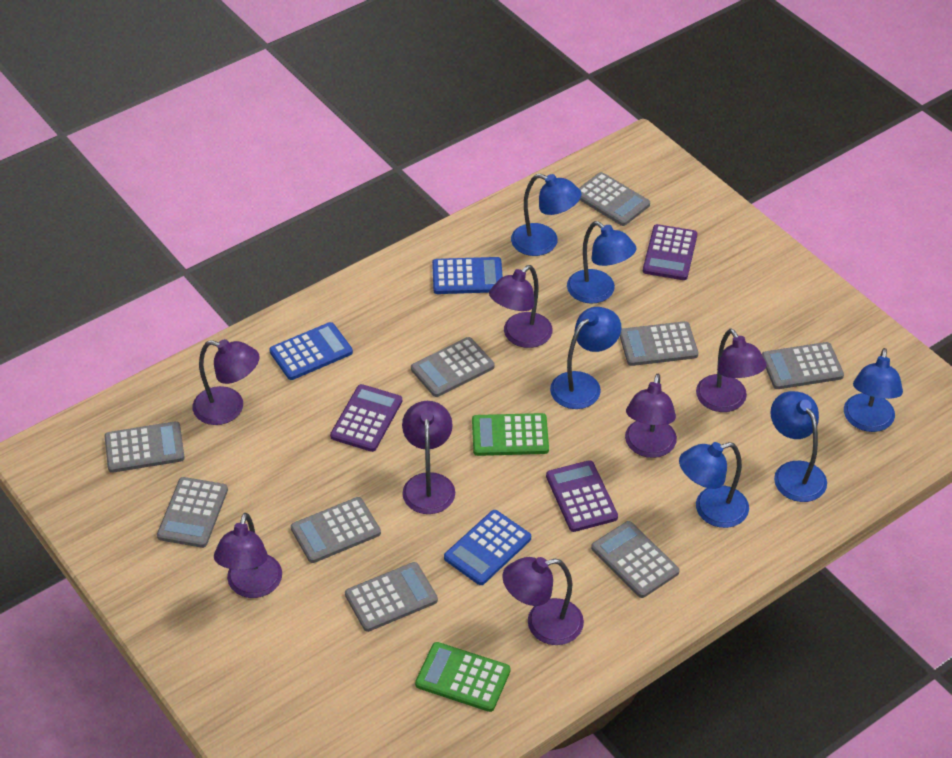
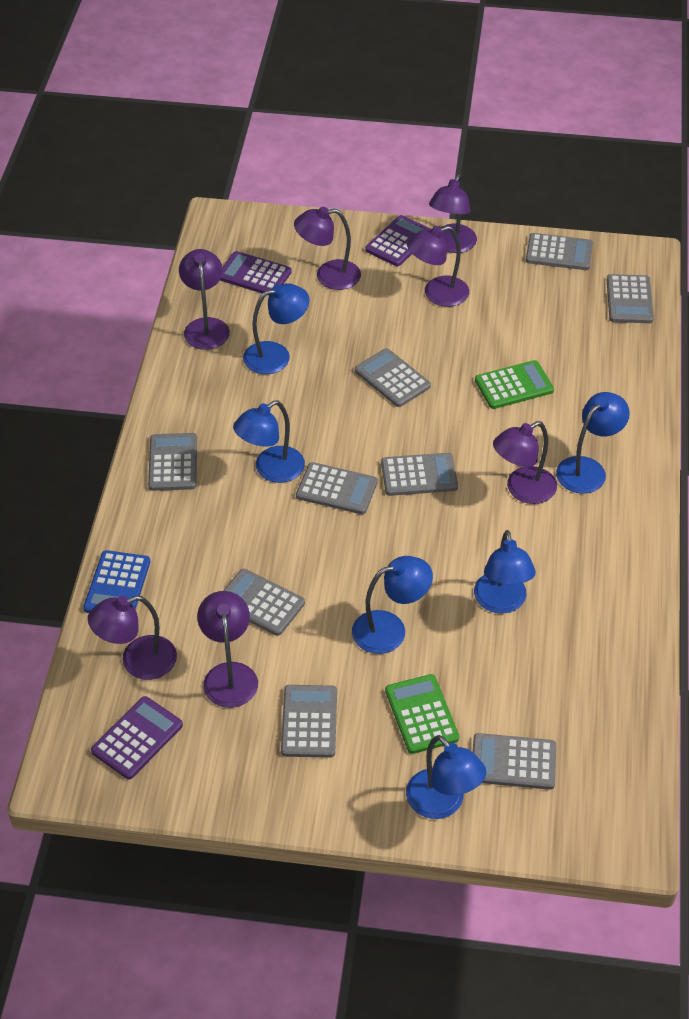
blue calculator: 3 -> 1

